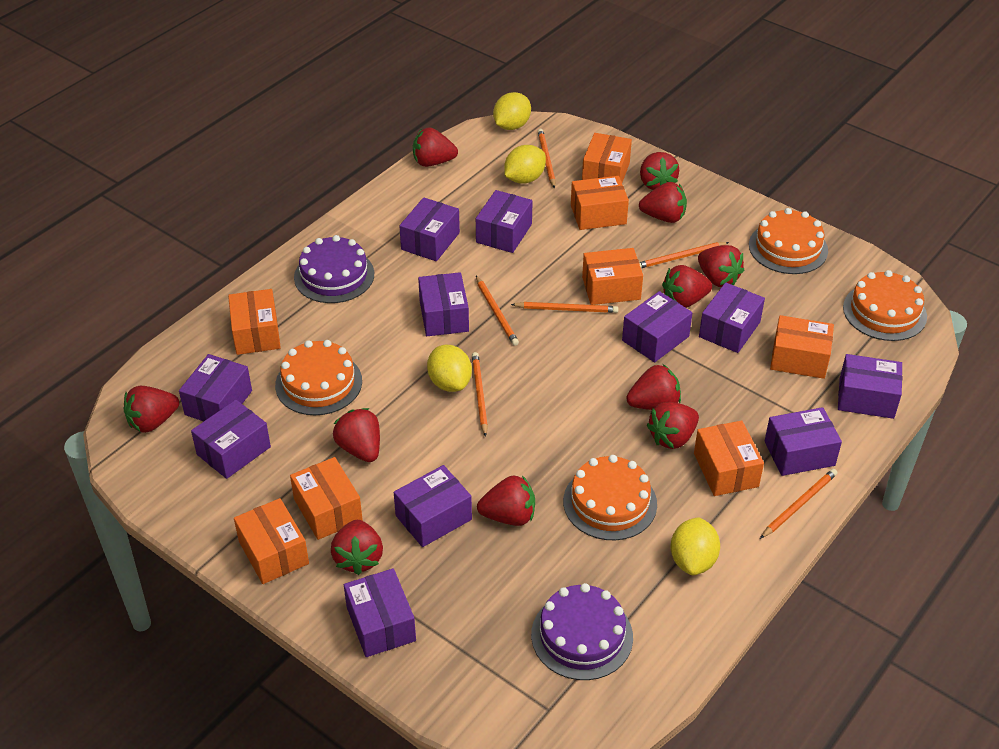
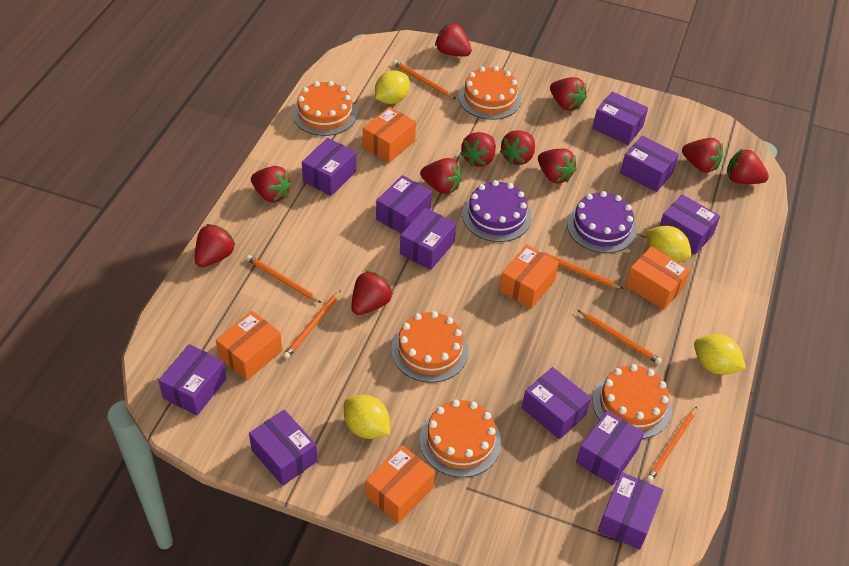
orange box: 8 -> 5
orange cake: 4 -> 5

